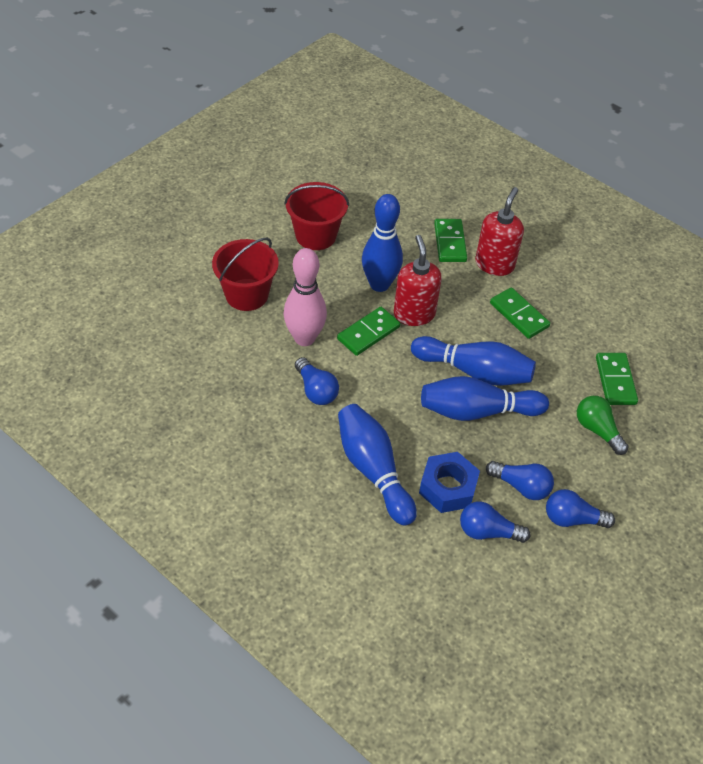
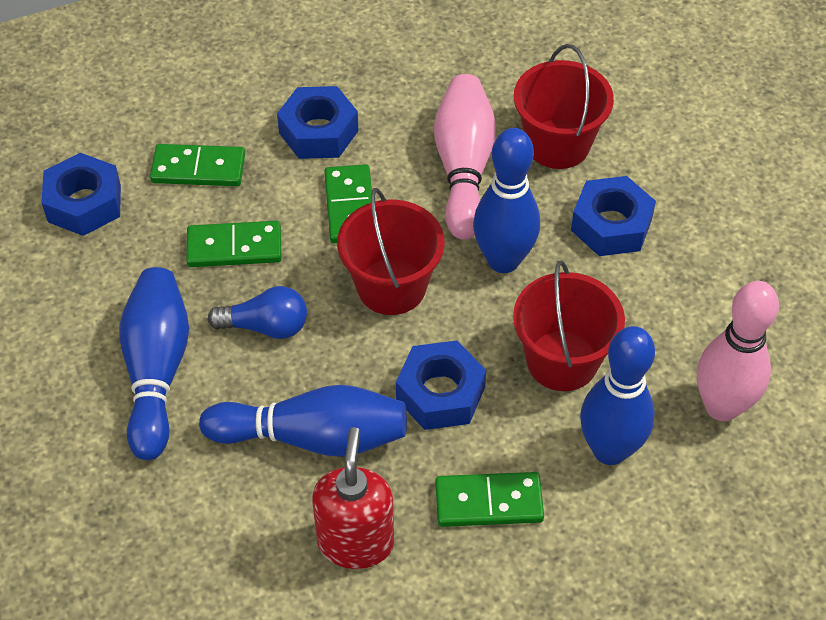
blue light bulb: 4 -> 1
blue nut: 1 -> 4
green light bulb: 1 -> 0
pink bowling pin: 1 -> 2
red bucket: 2 -> 3
red soap dispenser: 2 -> 1

